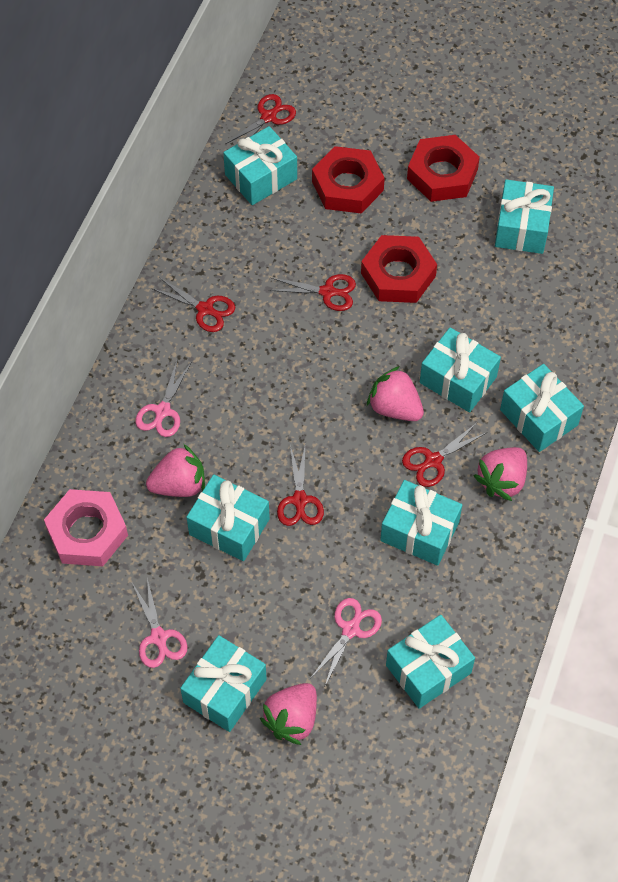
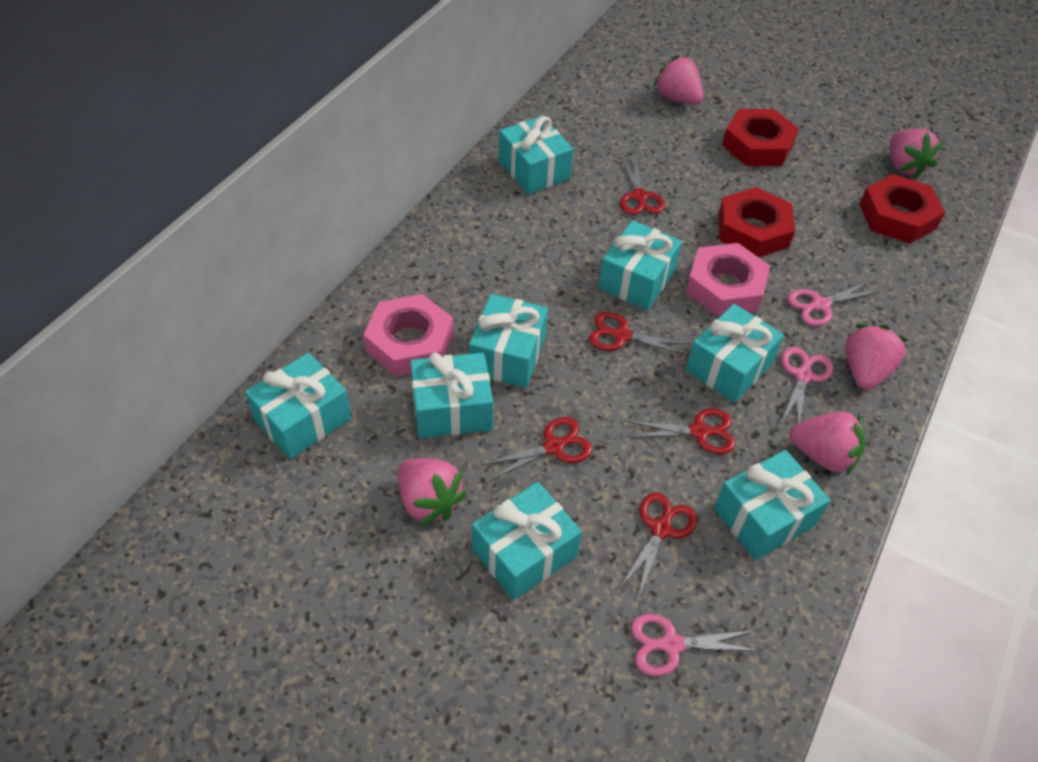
pink nut: 1 -> 2
pink strawberry: 4 -> 5

